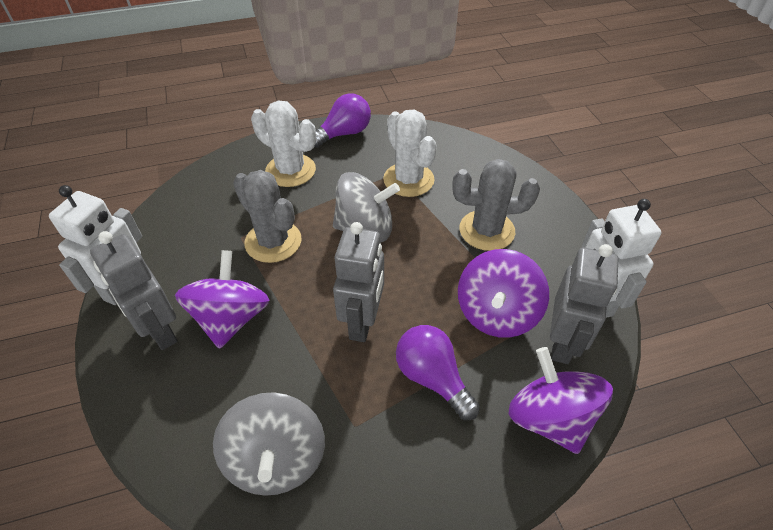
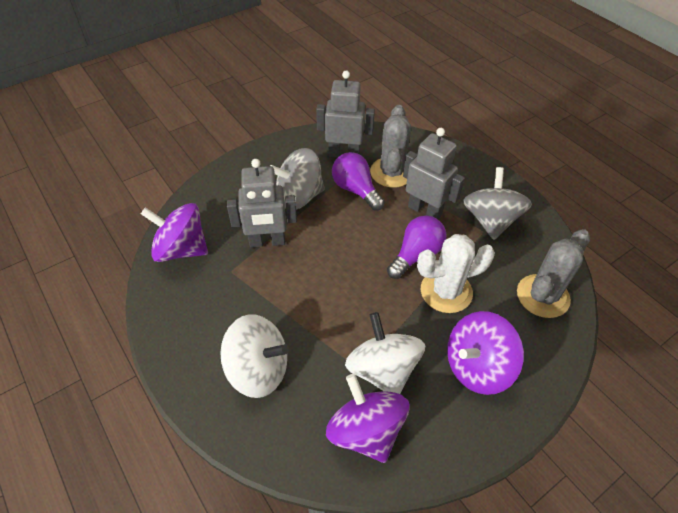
white cactus: 2 -> 1
white robot: 2 -> 0
white spinning top: 0 -> 2

